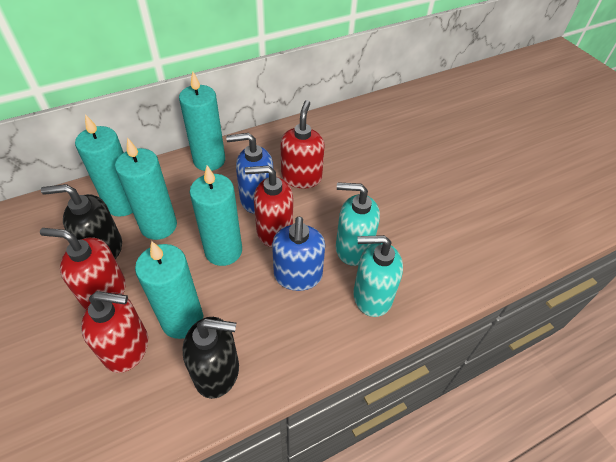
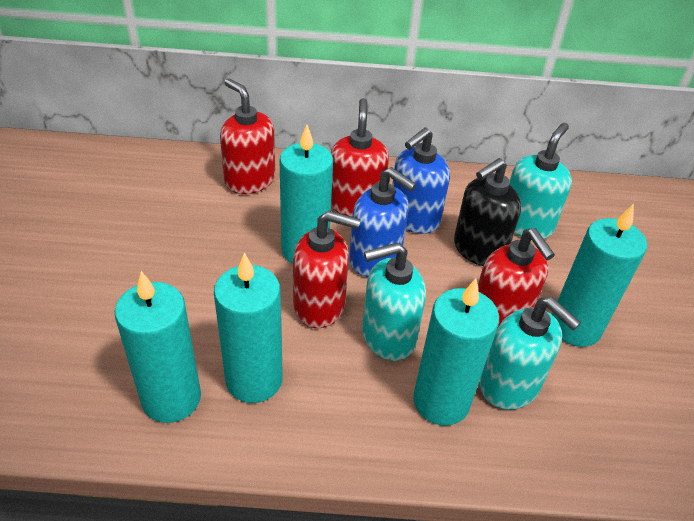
black soap dispenser: 2 -> 1
turquoise soap dispenser: 2 -> 3

